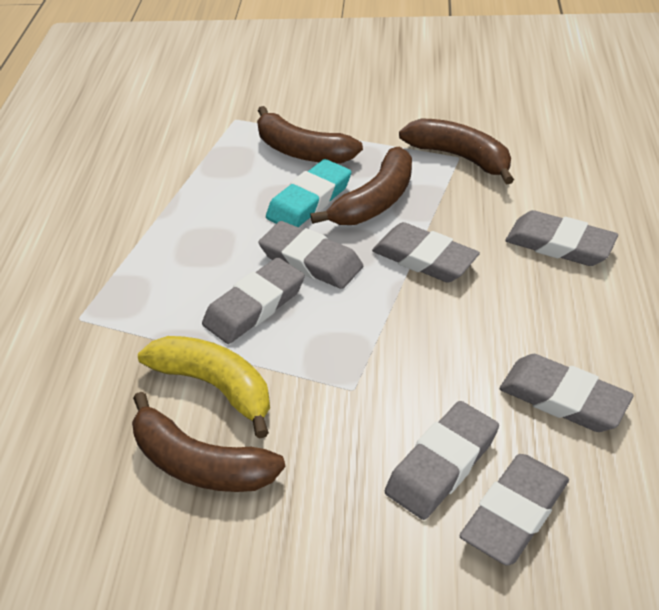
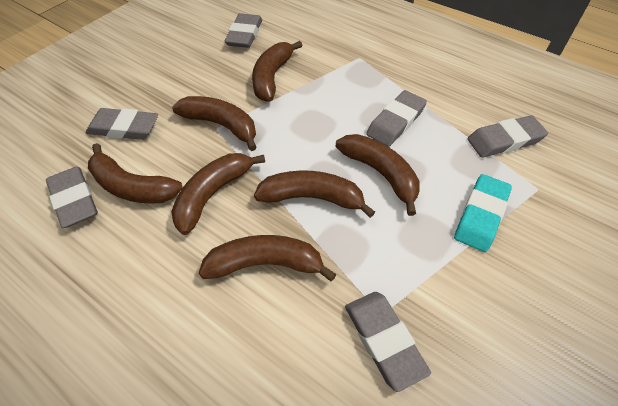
brown banana: 4 -> 7
grey eraser: 7 -> 6
yellow banana: 1 -> 0

